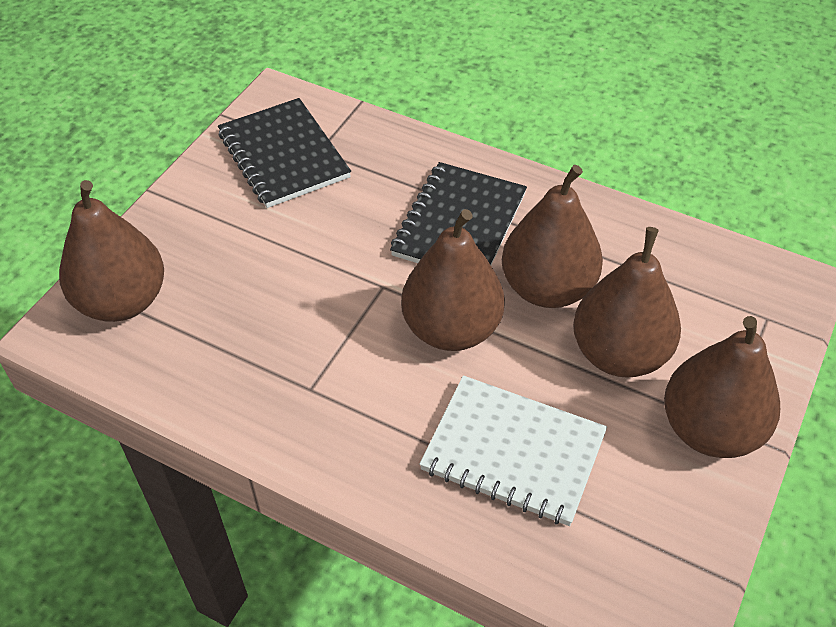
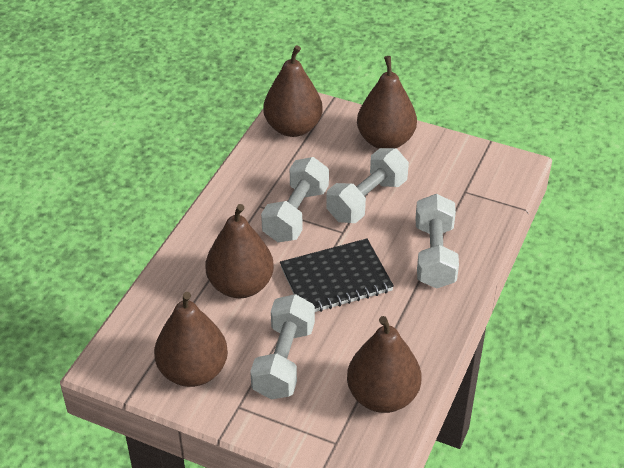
black notebook: 2 -> 1
white dumbbell: 0 -> 4
white notebook: 1 -> 0

